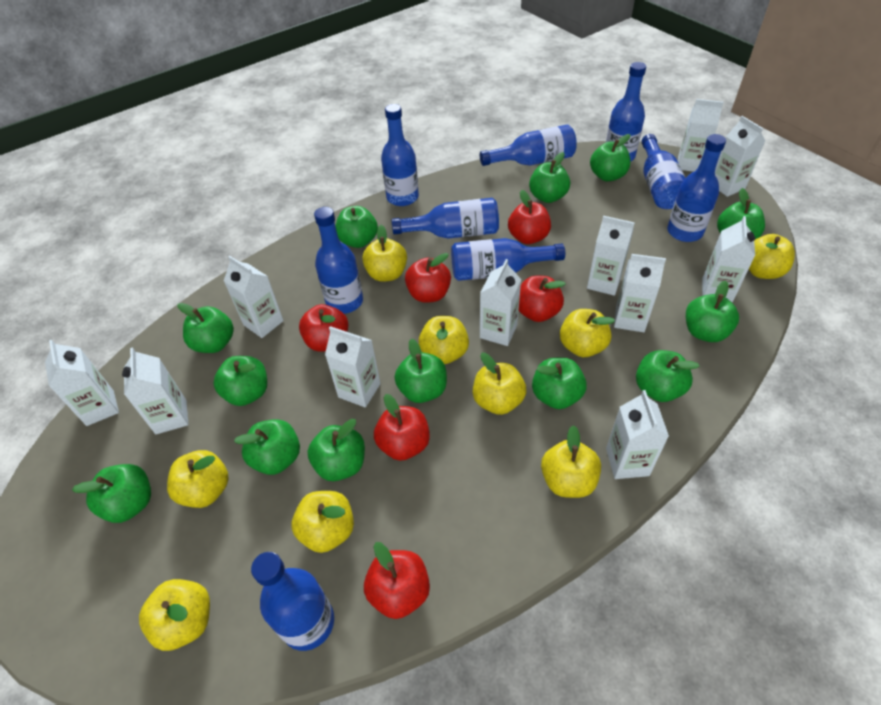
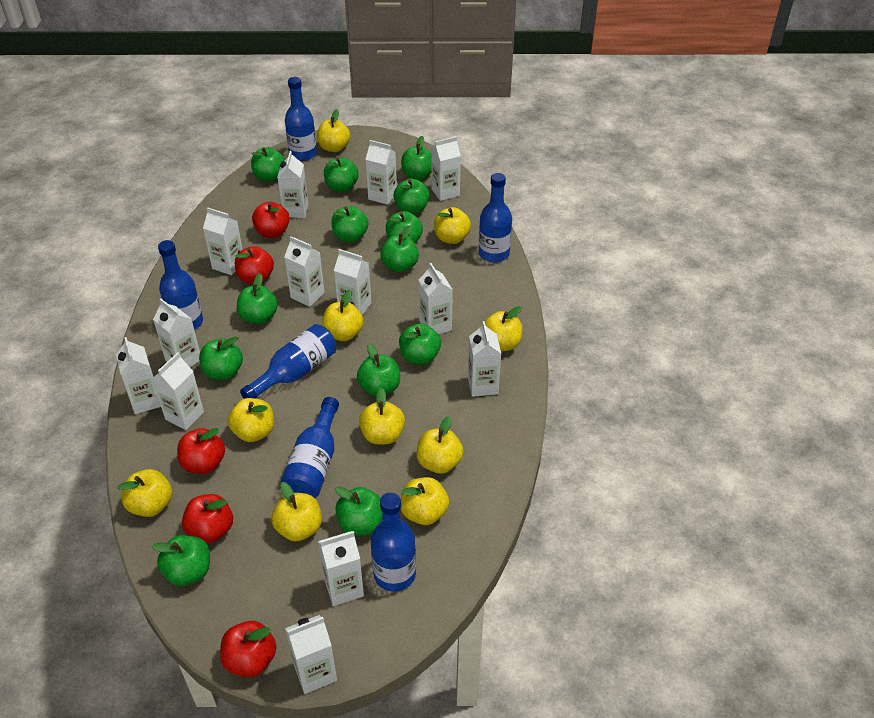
blue bottle: 9 -> 6
red apple: 6 -> 5
white carton: 11 -> 13
yellow apple: 9 -> 10

